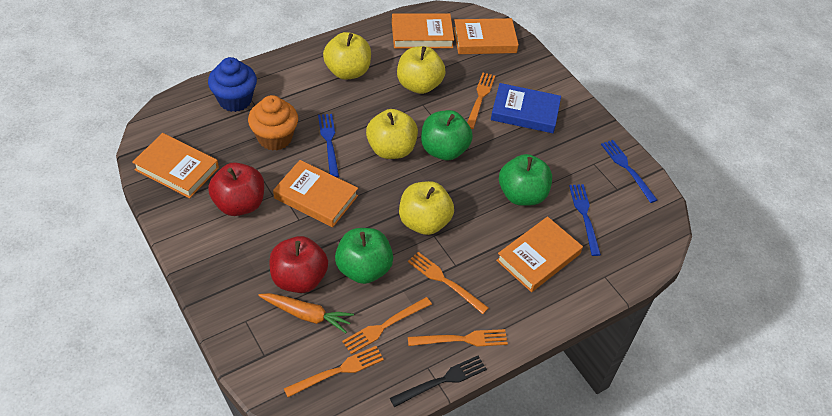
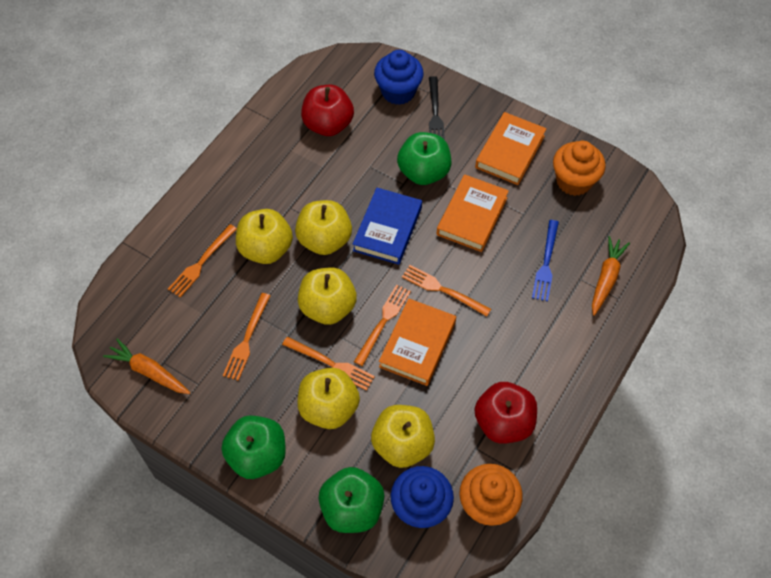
blue cupcake: 1 -> 2
blue fork: 3 -> 1
orange book: 5 -> 3
orange carrot: 1 -> 2
orange cupcake: 1 -> 2
yellow apple: 4 -> 5

